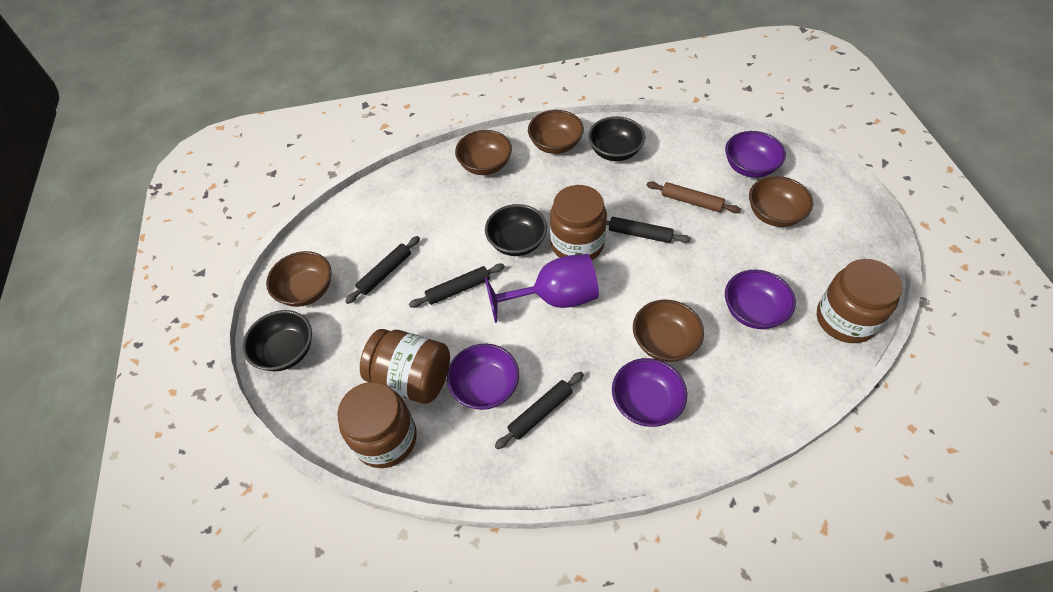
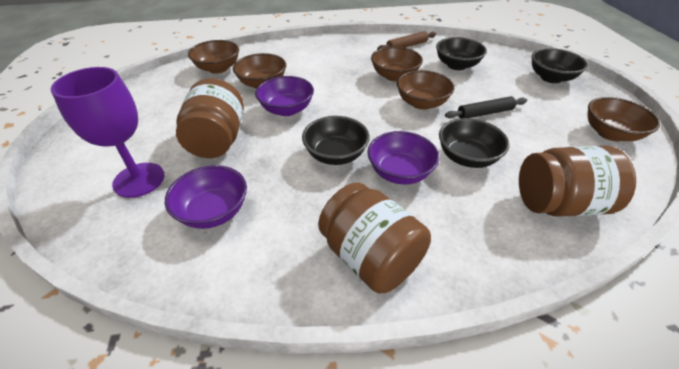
black bowl: 3 -> 4
black rolling pin: 4 -> 1
brown jar: 4 -> 3
purple bowl: 4 -> 3

